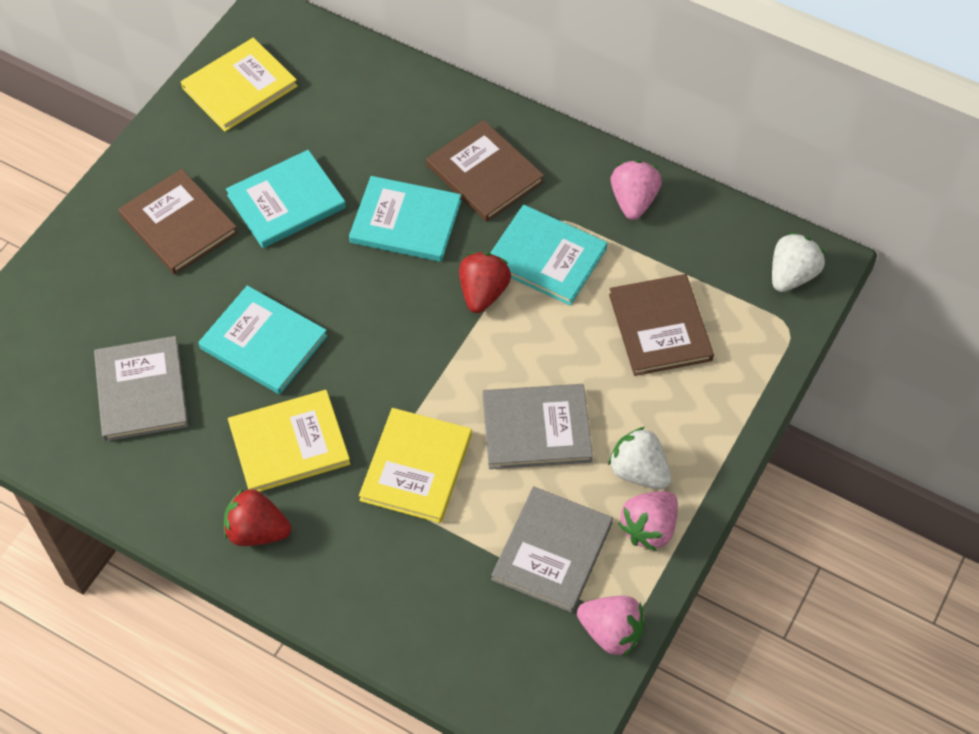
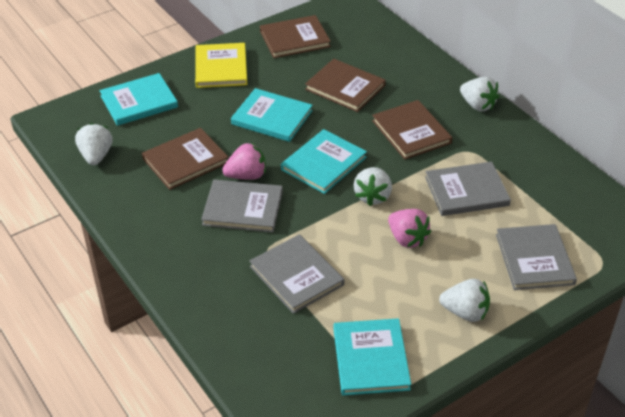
brown book: 3 -> 4
grey book: 3 -> 4
pink strawberry: 3 -> 2
red strawberry: 2 -> 0
white strawberry: 2 -> 4
yellow book: 3 -> 1

